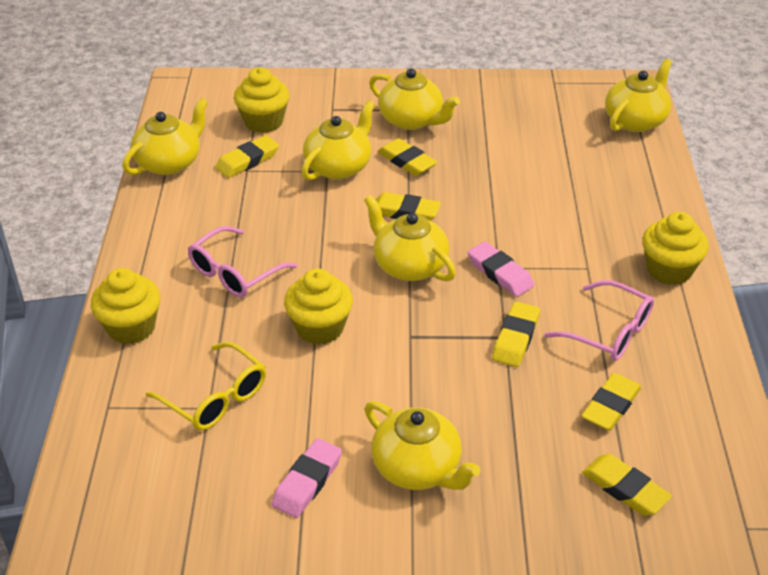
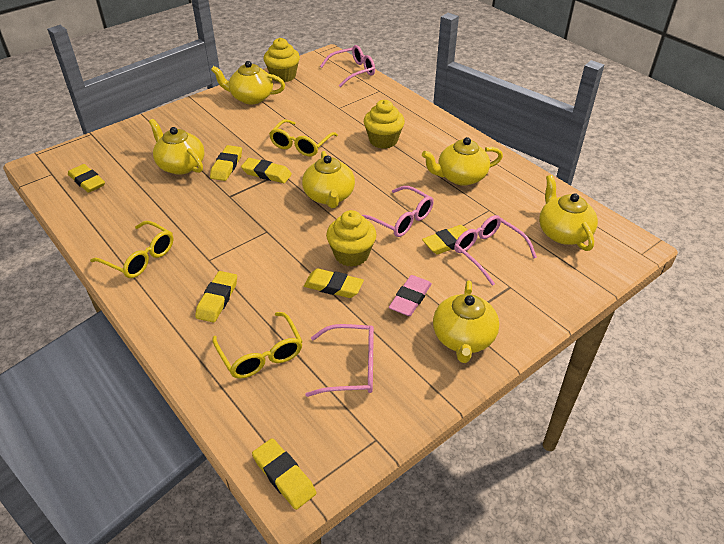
pink eraser: 2 -> 1
pink glasses: 2 -> 4
yellow cupcake: 4 -> 3
yellow eraser: 6 -> 7
yellow glasses: 1 -> 3

